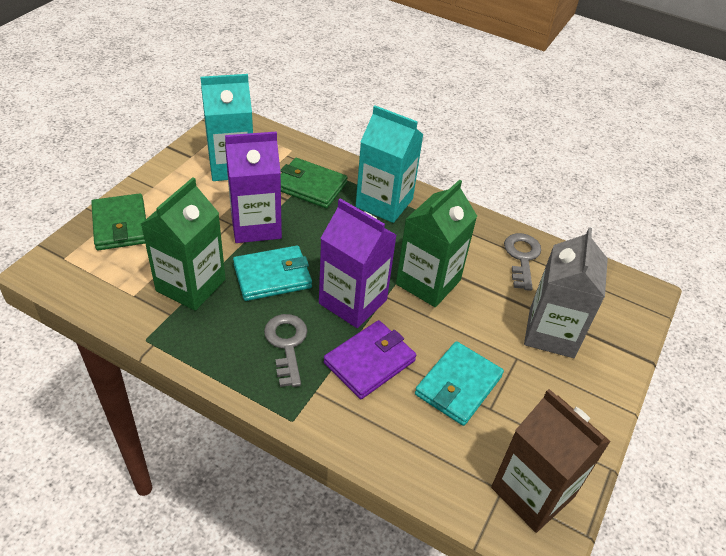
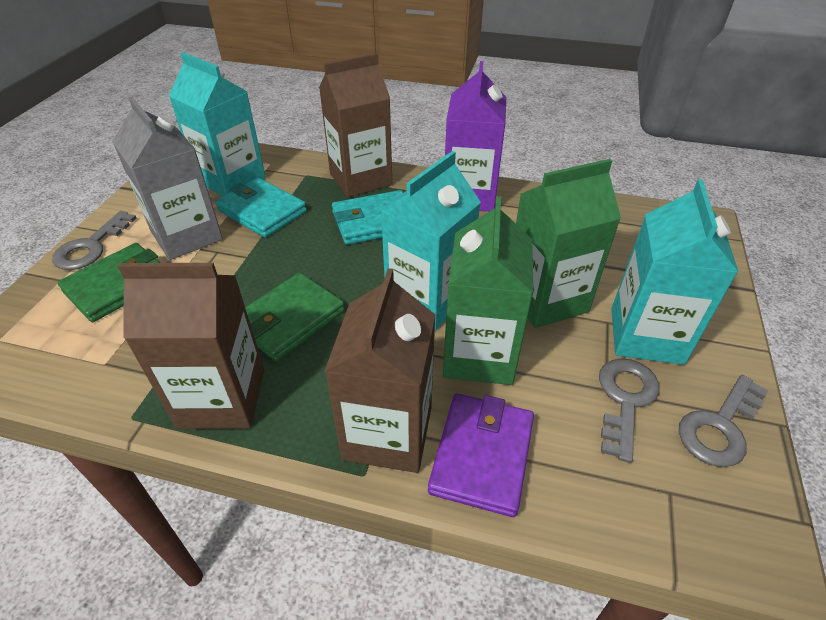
brown carton: 1 -> 3
grey key: 2 -> 3
purple carton: 2 -> 1
turquoise carton: 2 -> 3

